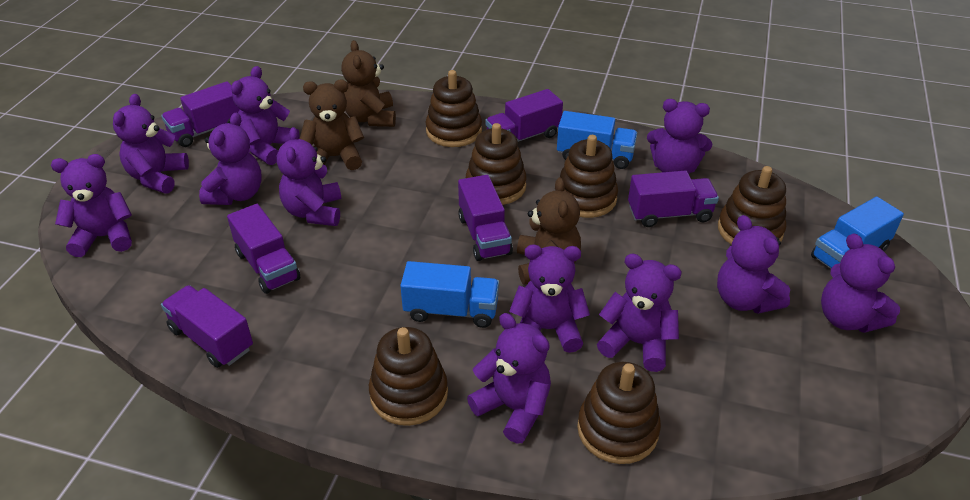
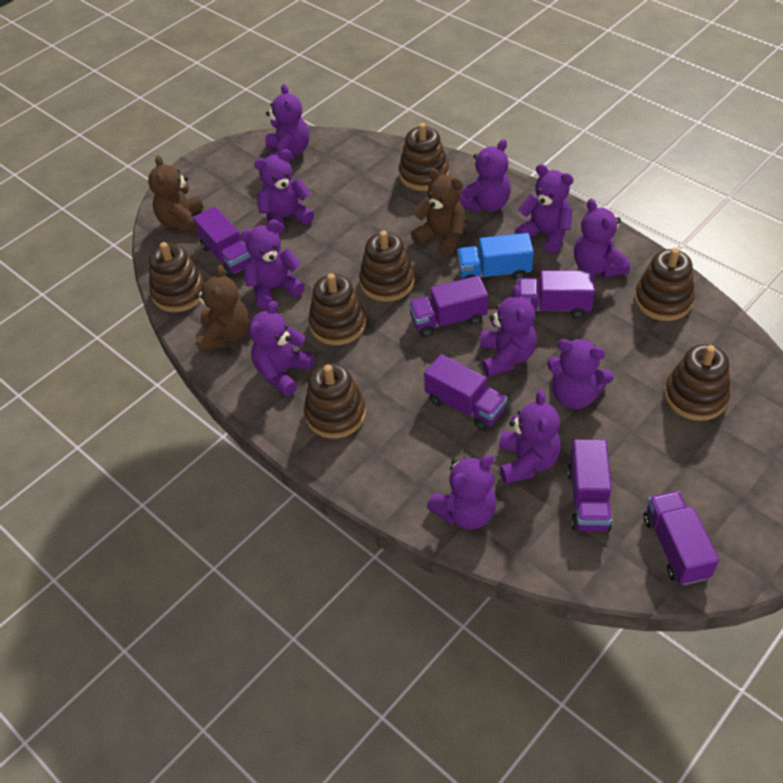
blue truck: 3 -> 1
brown stacking toy: 6 -> 7

